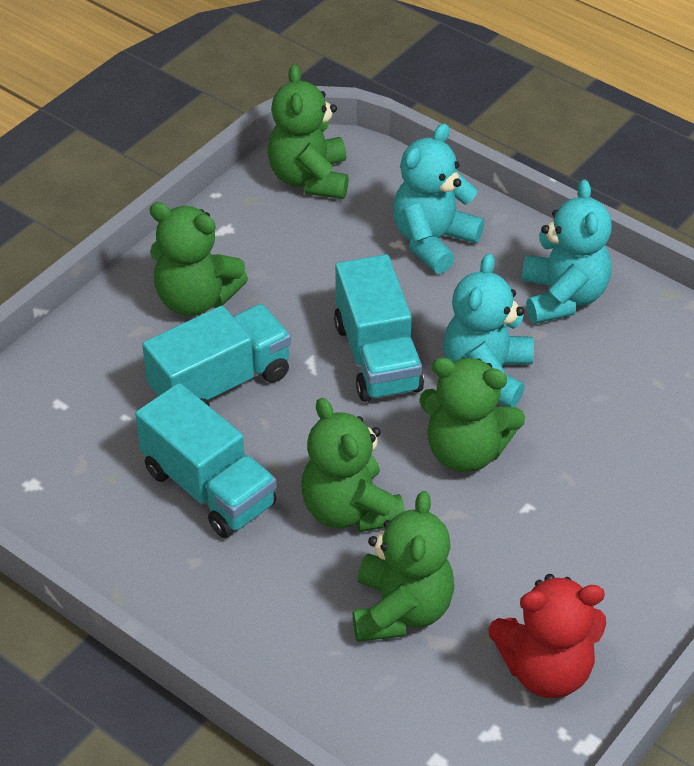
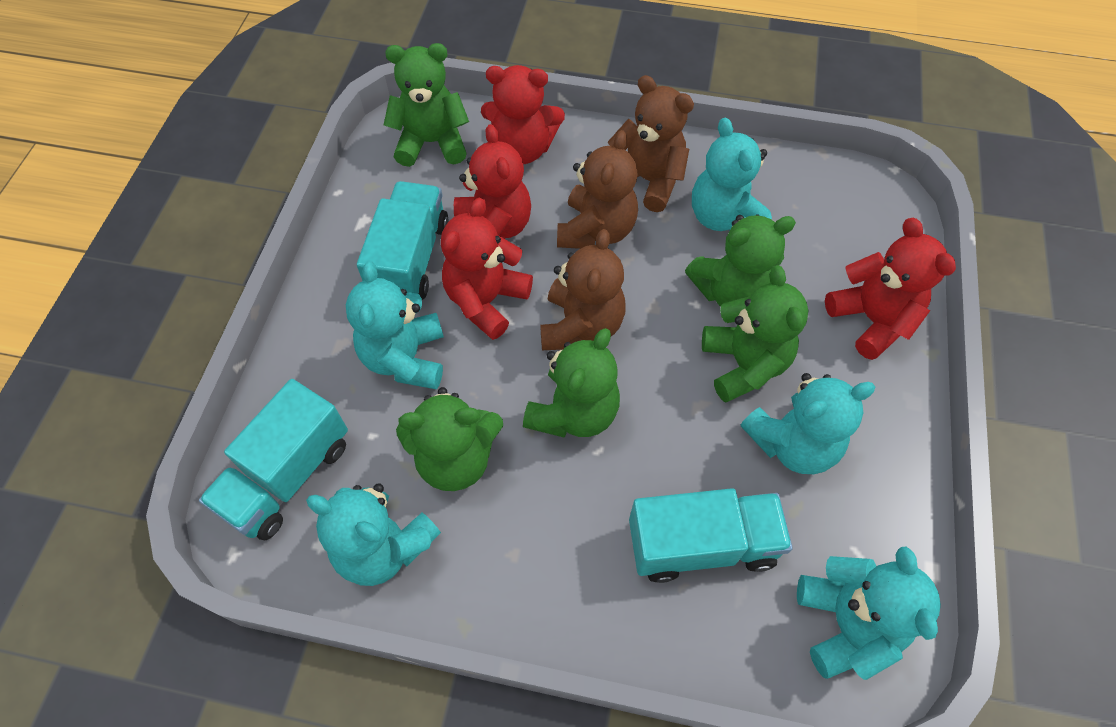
brown teddy bear: 0 -> 3
red teddy bear: 1 -> 4
turquoise teddy bear: 3 -> 5

